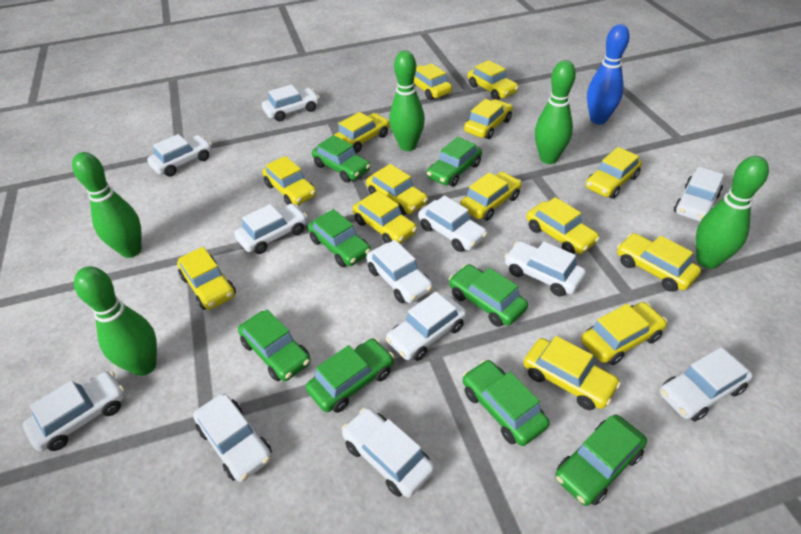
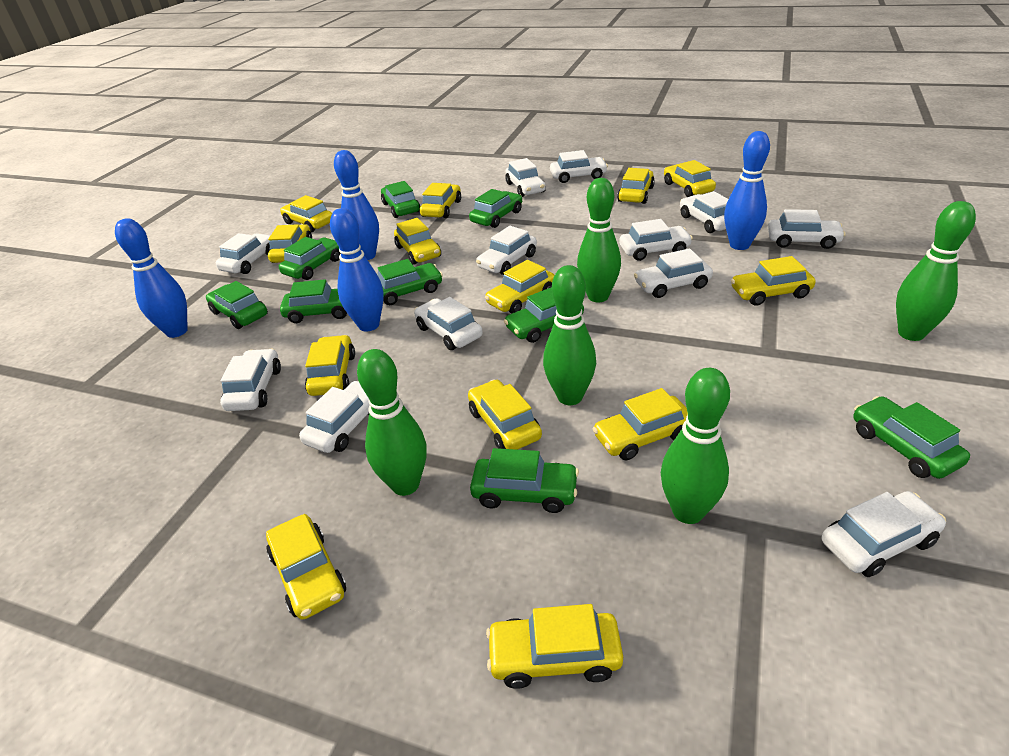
blue bowling pin: 1 -> 4
green car: 8 -> 9
yellow car: 14 -> 13

